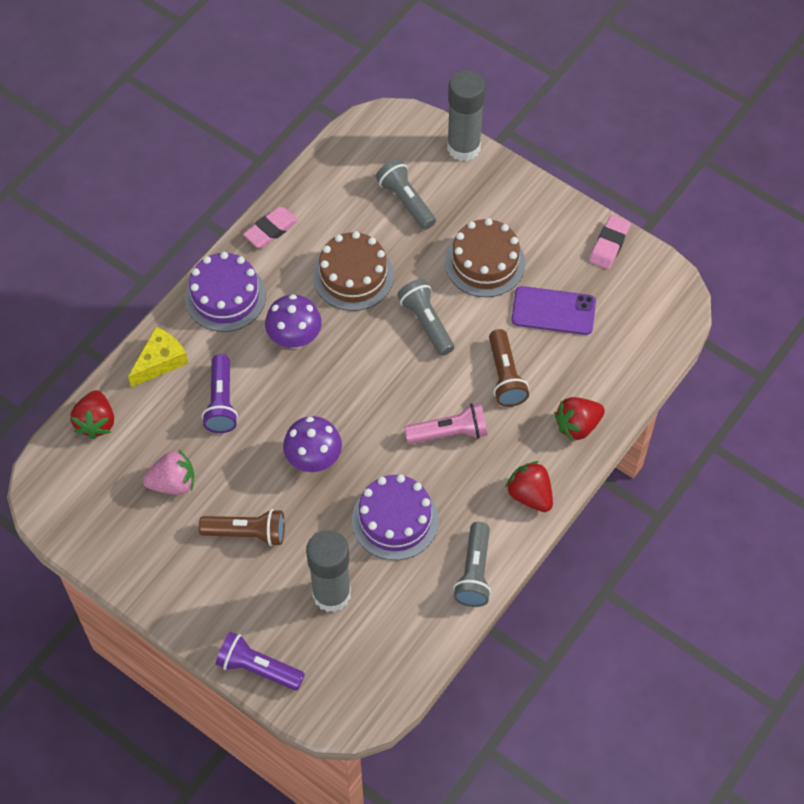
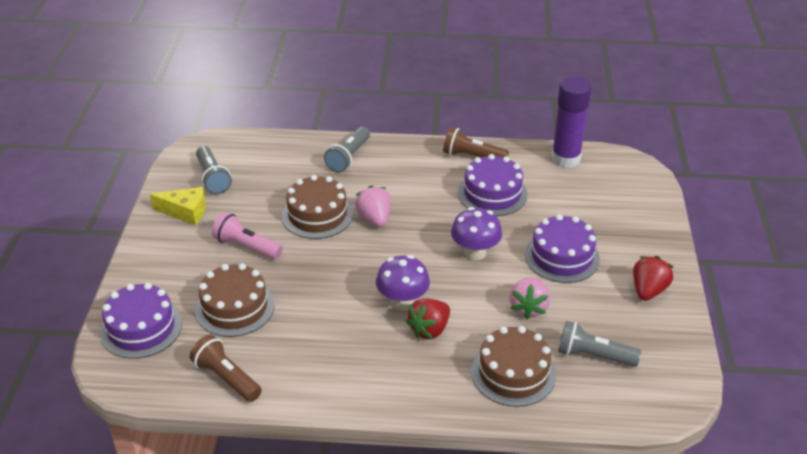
brown cake: 2 -> 3
grey glue stick: 2 -> 0
pink eraser: 2 -> 0
pink strawberry: 1 -> 2
purple cake: 2 -> 3
purple flashlight: 2 -> 0
purple glue stick: 0 -> 1
purple phone: 1 -> 0
red strawberry: 3 -> 2

